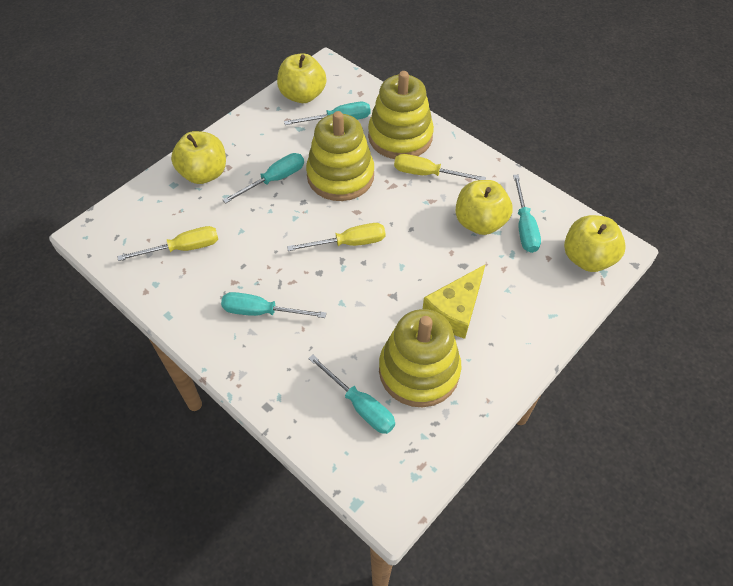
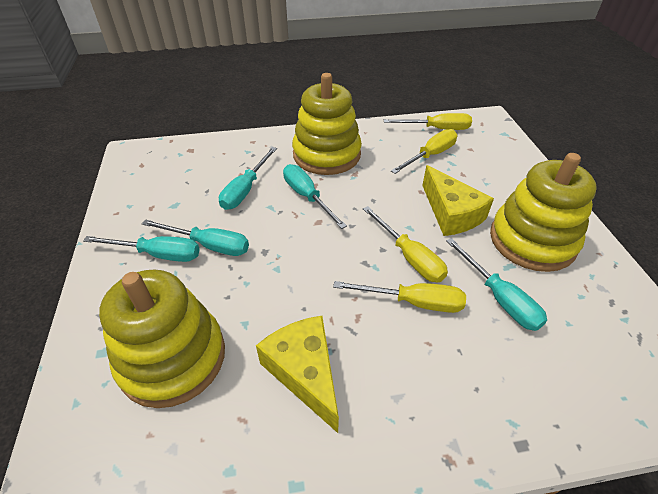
yellow apple: 4 -> 0
yellow cheese: 1 -> 2
yellow screwdriver: 3 -> 4

